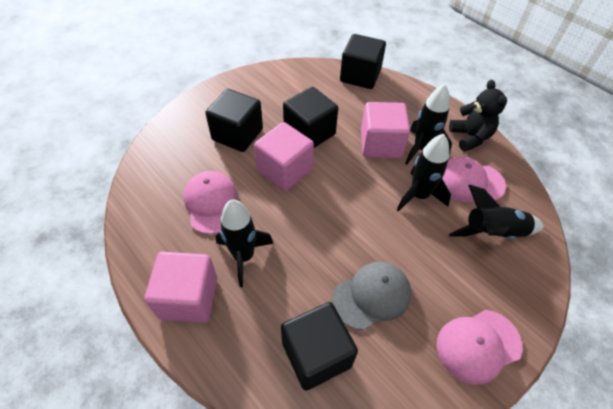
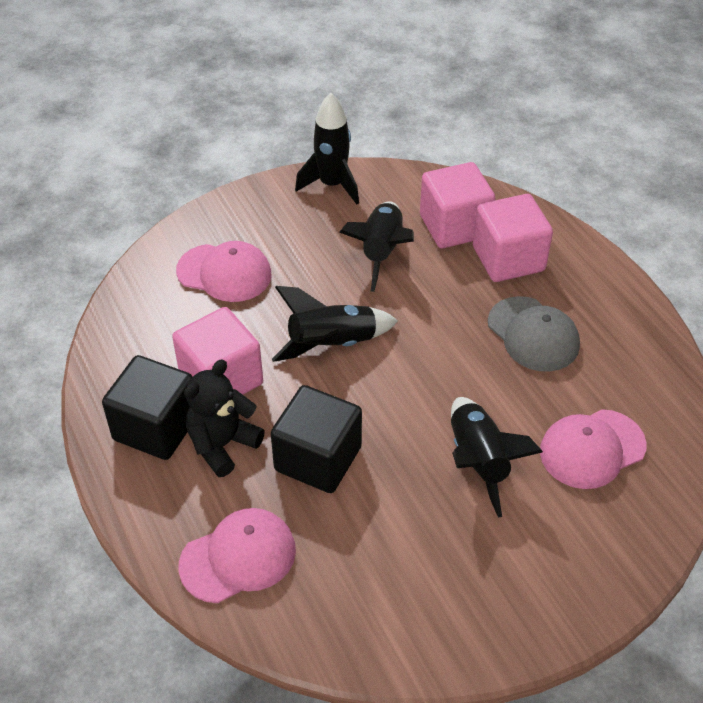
black cube: 4 -> 2

